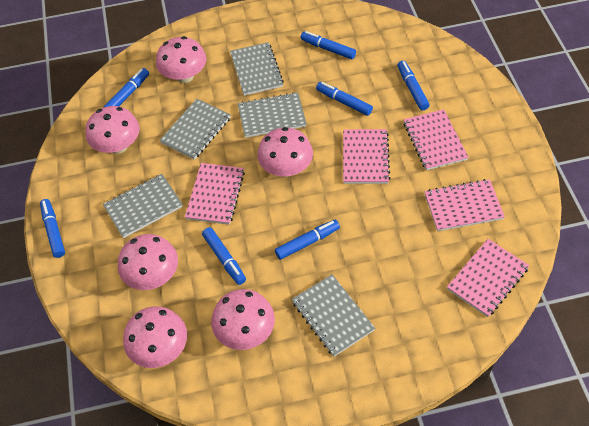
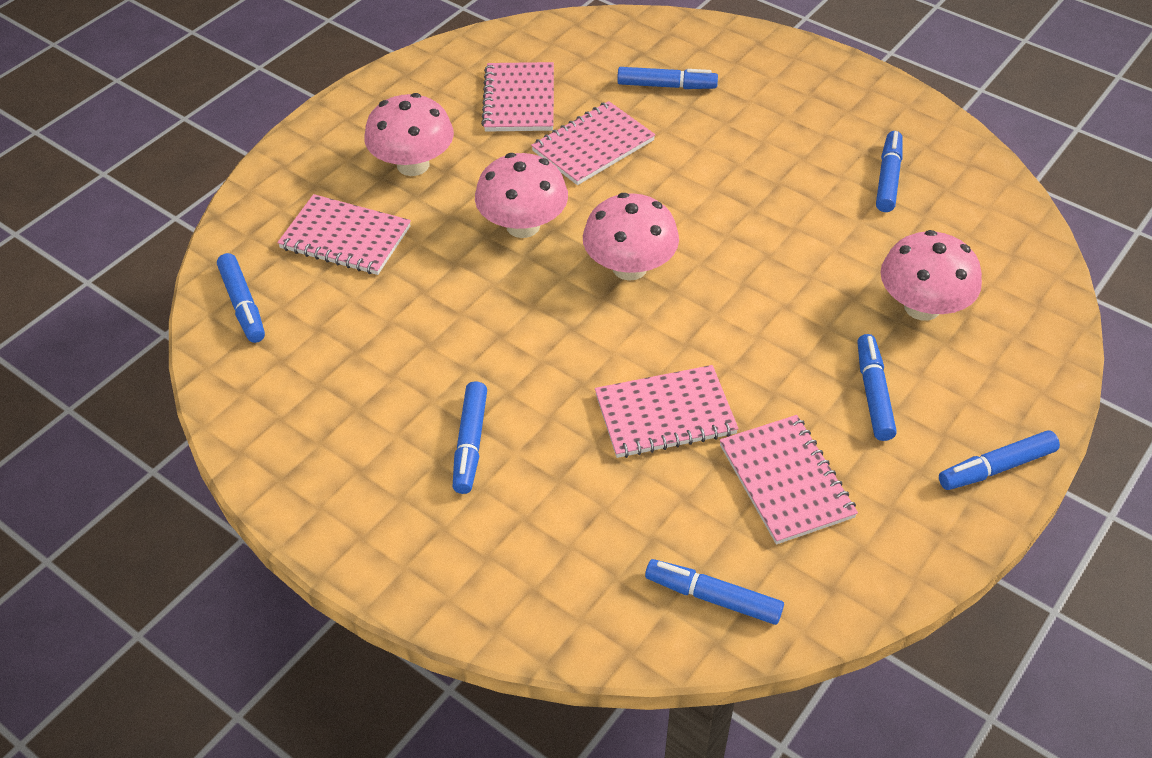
grey notebook: 5 -> 0
pink mushroom: 6 -> 4

